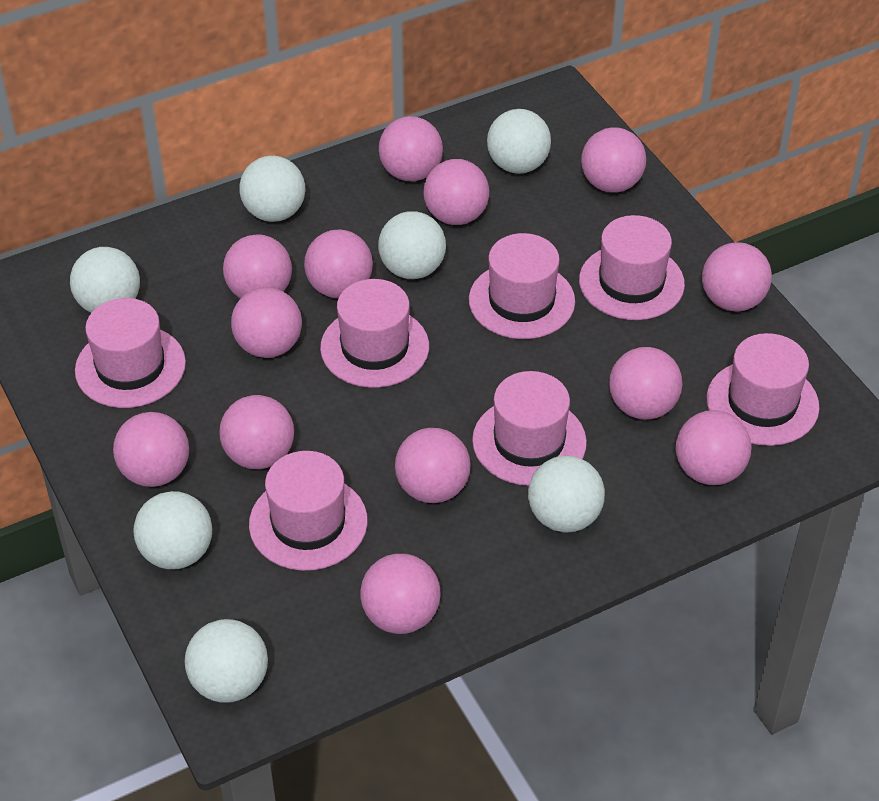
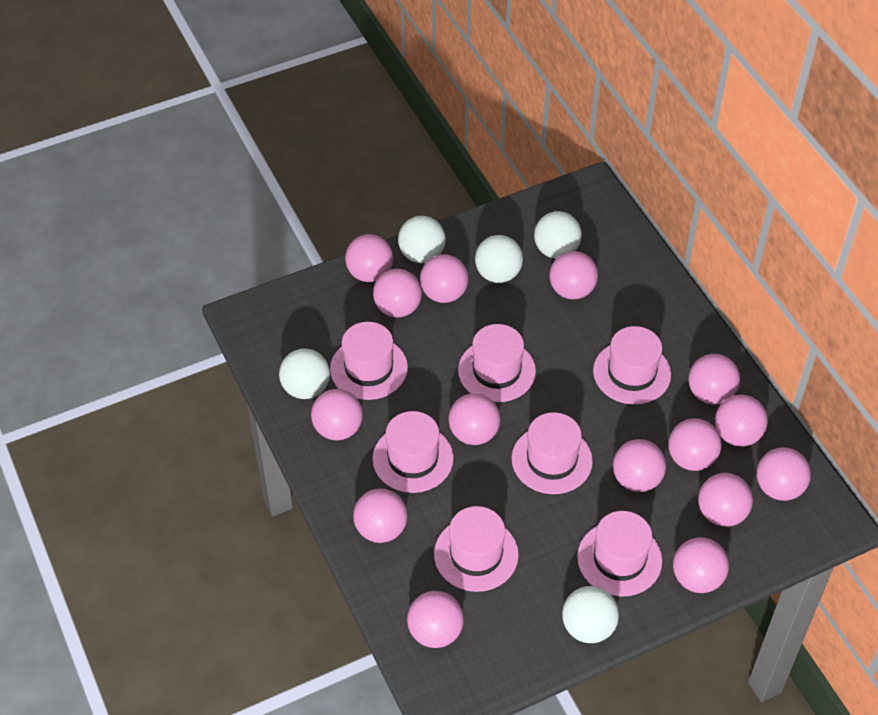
pink ball: 13 -> 15
white ball: 7 -> 5

